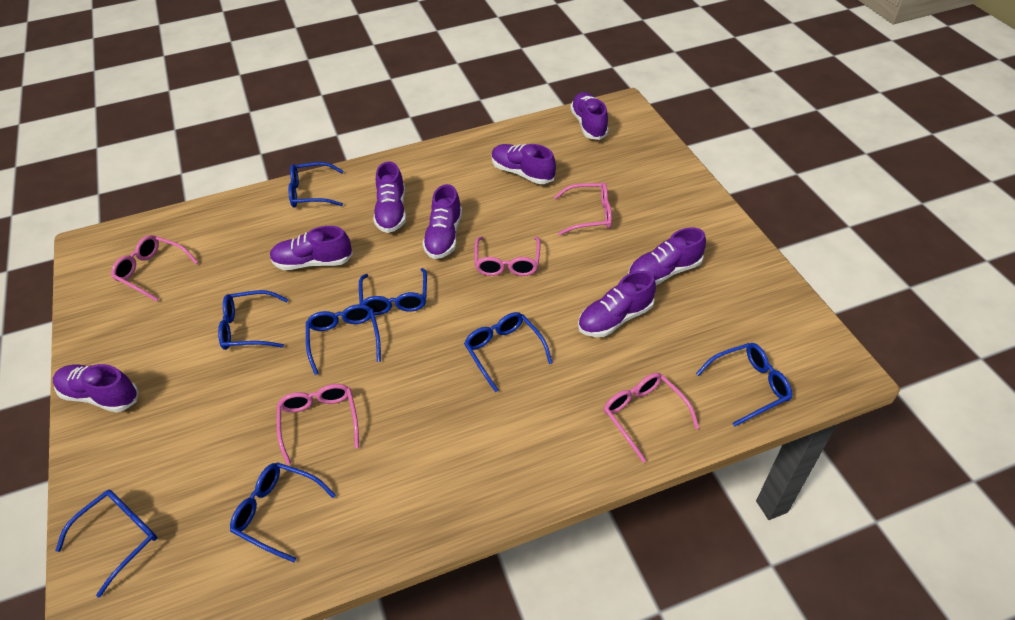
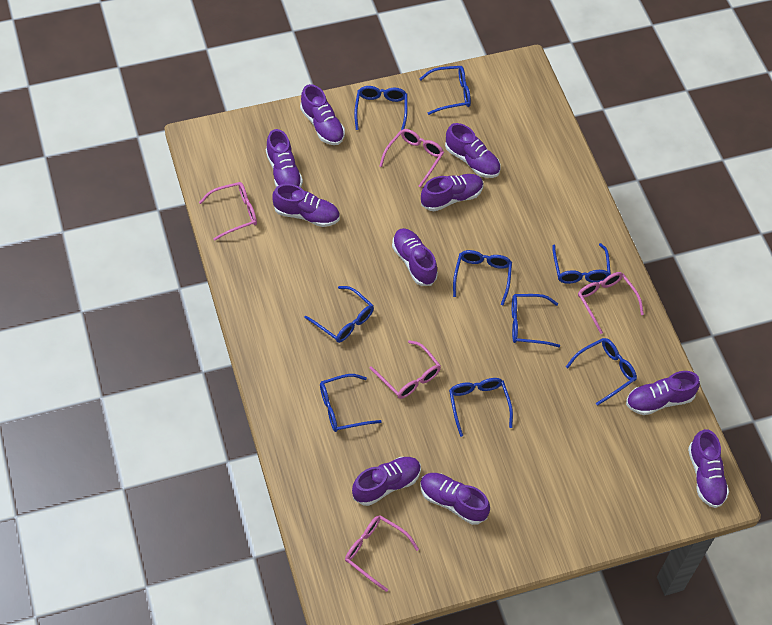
blue glasses: 8 -> 9
purple shoe: 8 -> 10

